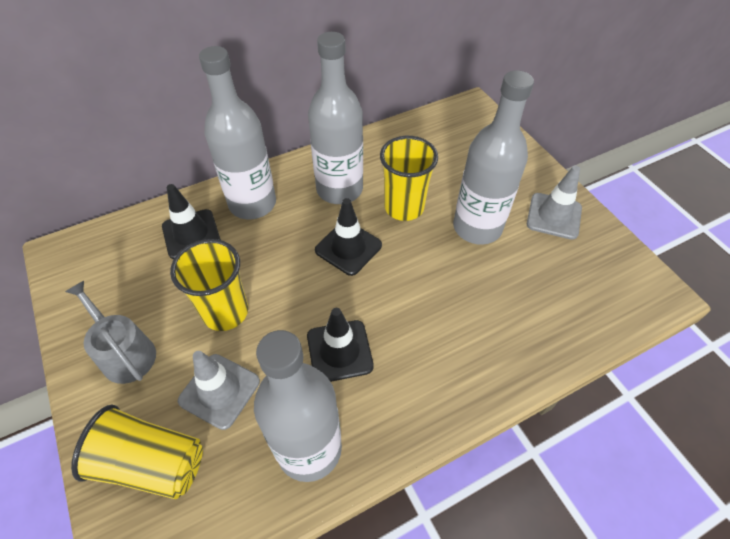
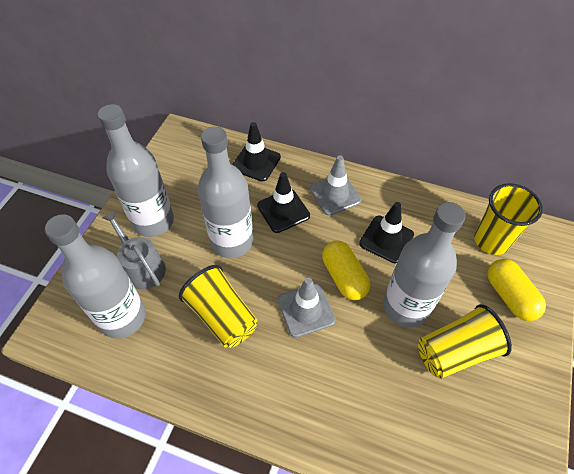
yellow capsule: 0 -> 2

